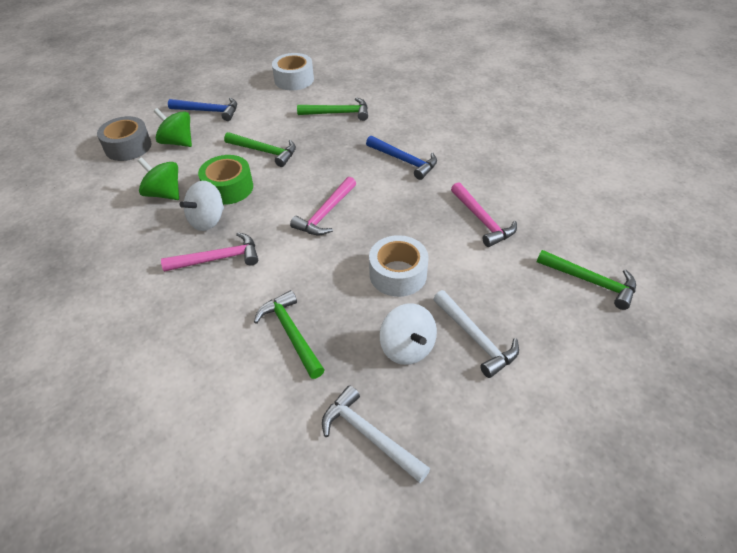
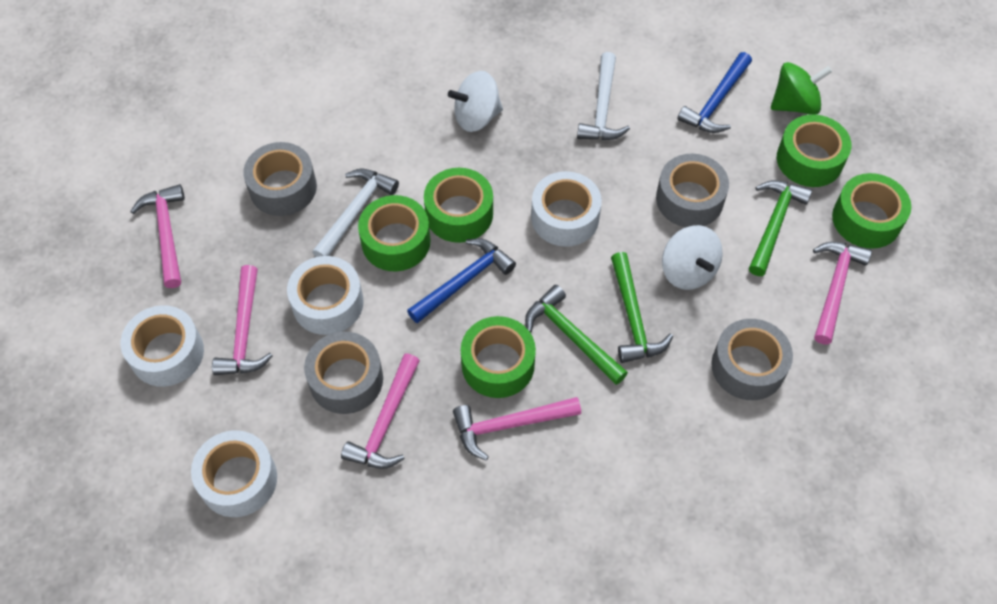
green hammer: 4 -> 3
green spinning top: 2 -> 1
green tape: 1 -> 5
grey tape: 1 -> 4
pink hammer: 3 -> 5
white tape: 2 -> 4

